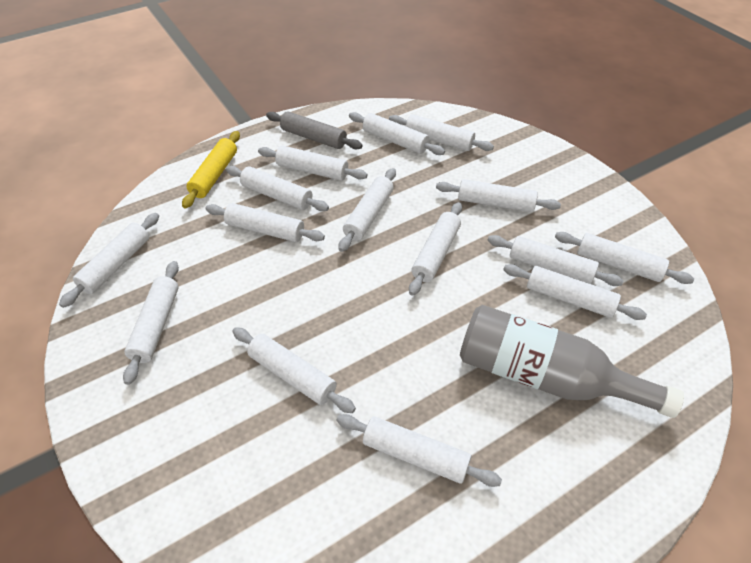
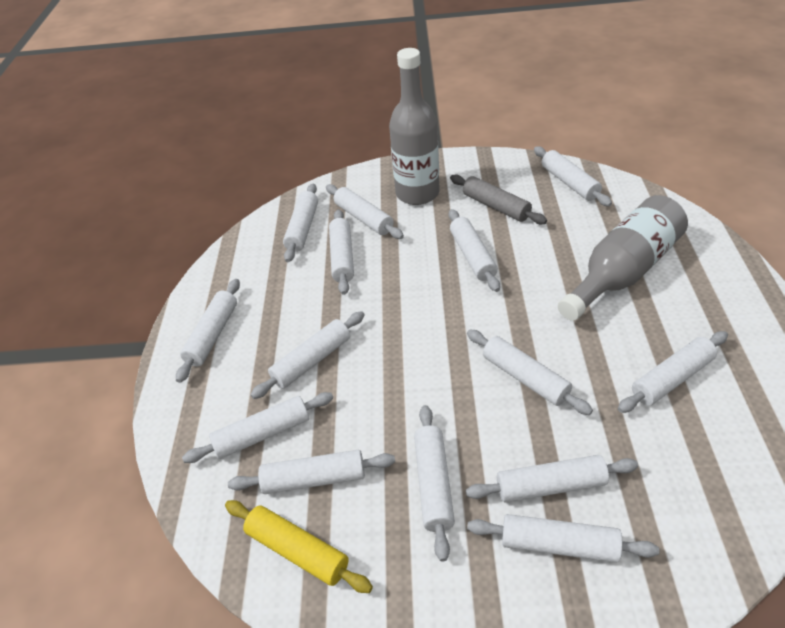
grey bottle: 1 -> 2
white rolling pin: 15 -> 14

